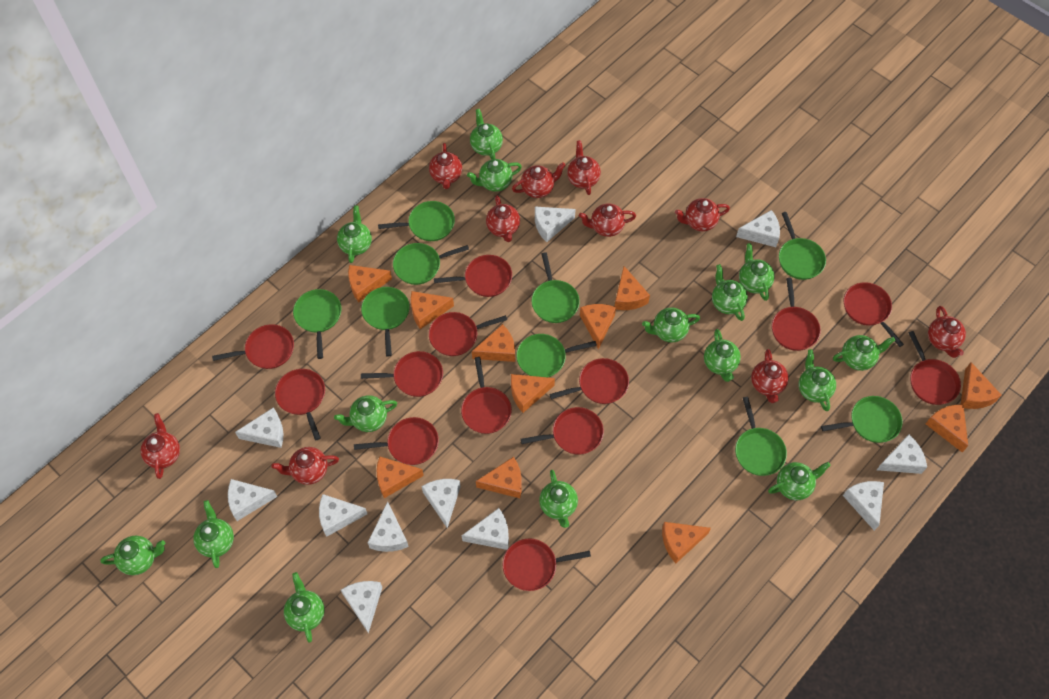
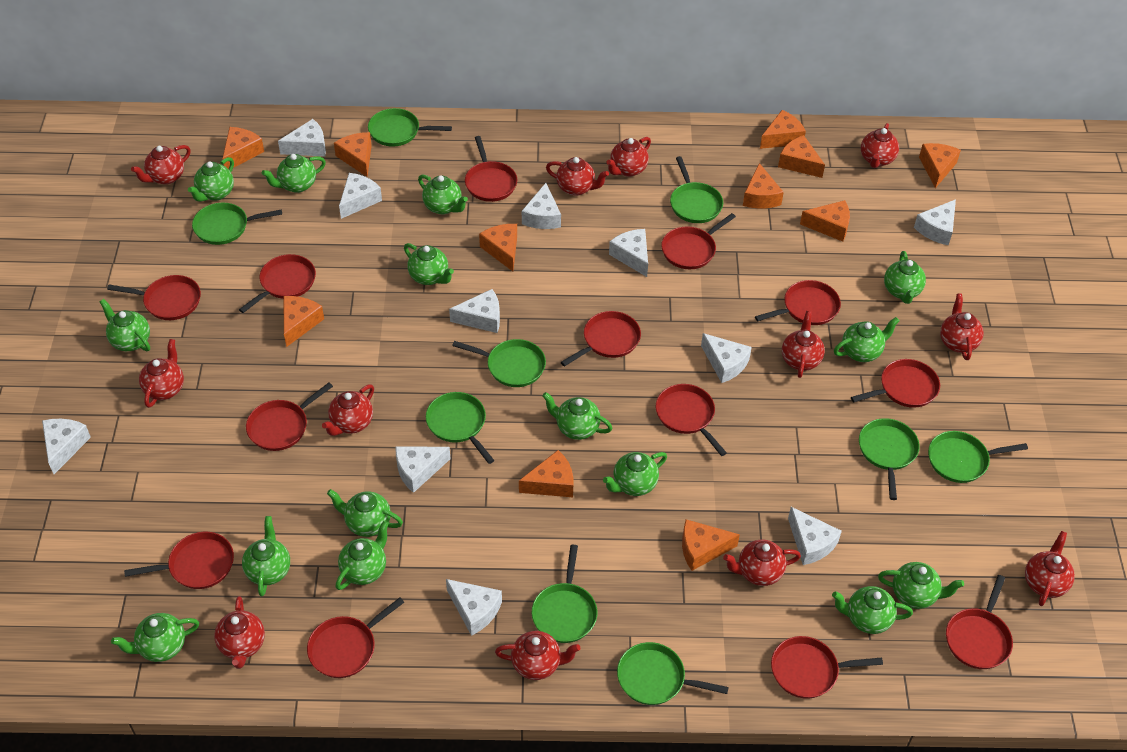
red teapot: 10 -> 12

